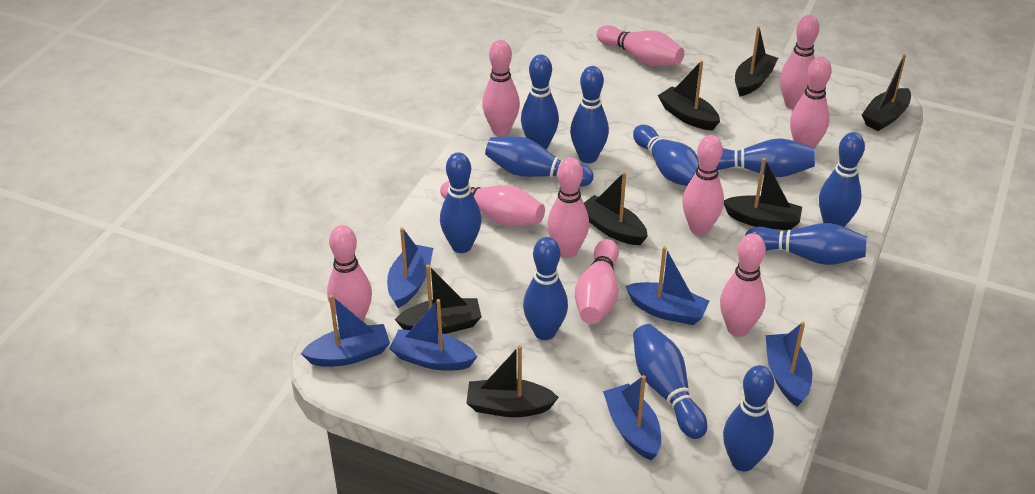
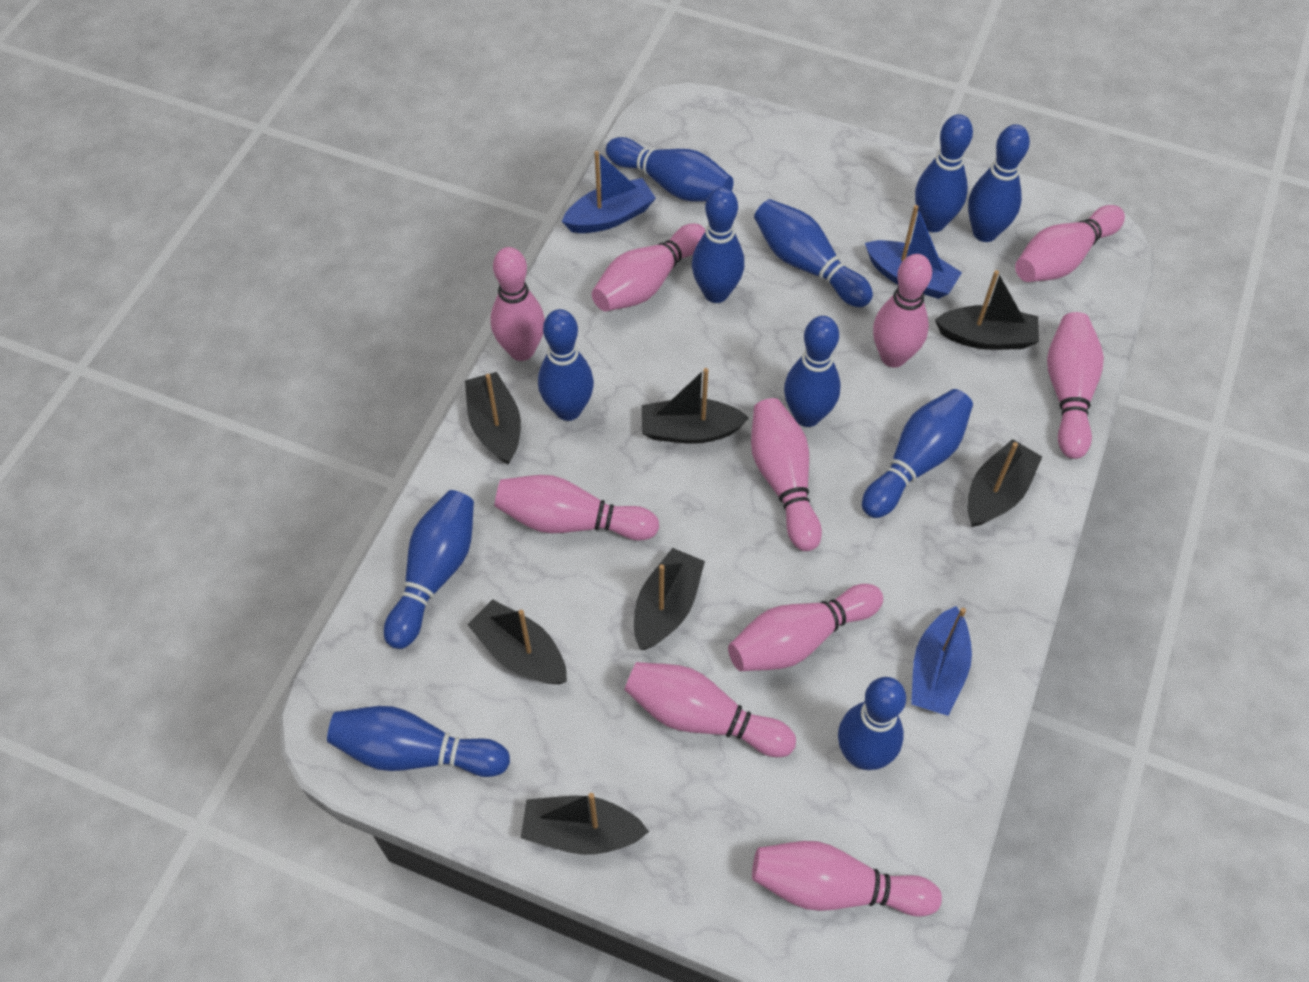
blue boat: 6 -> 3

